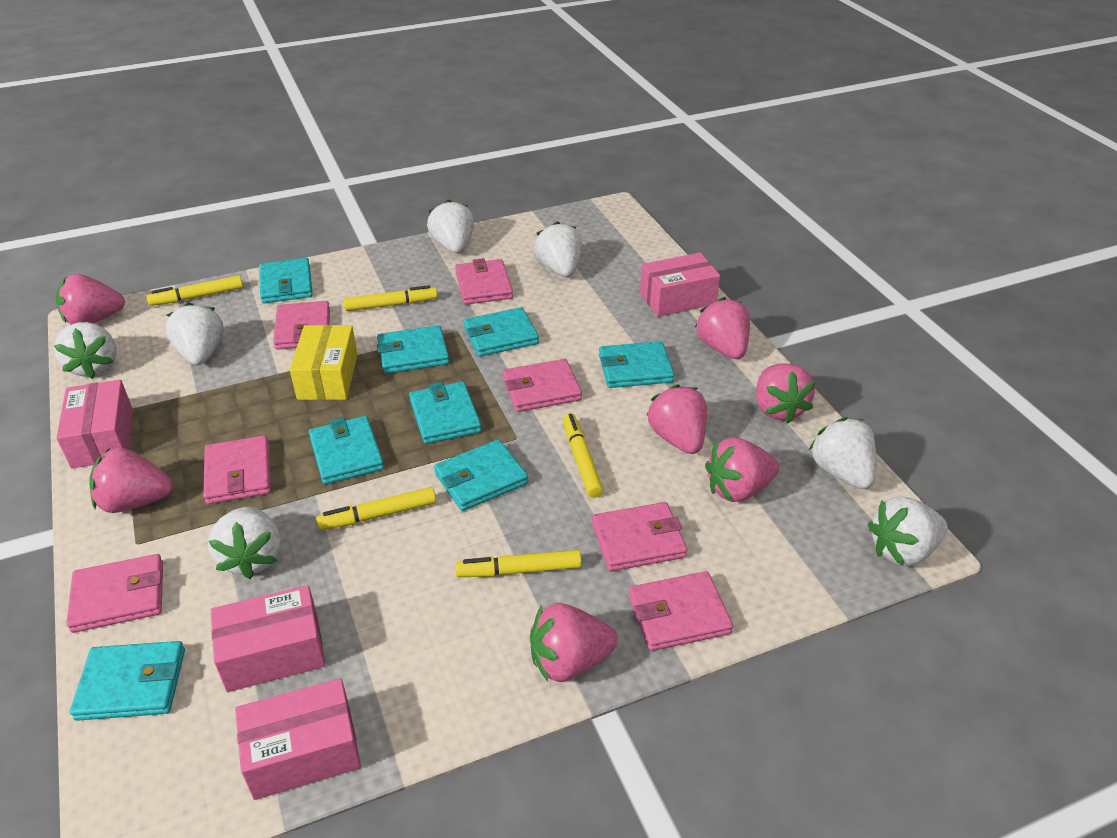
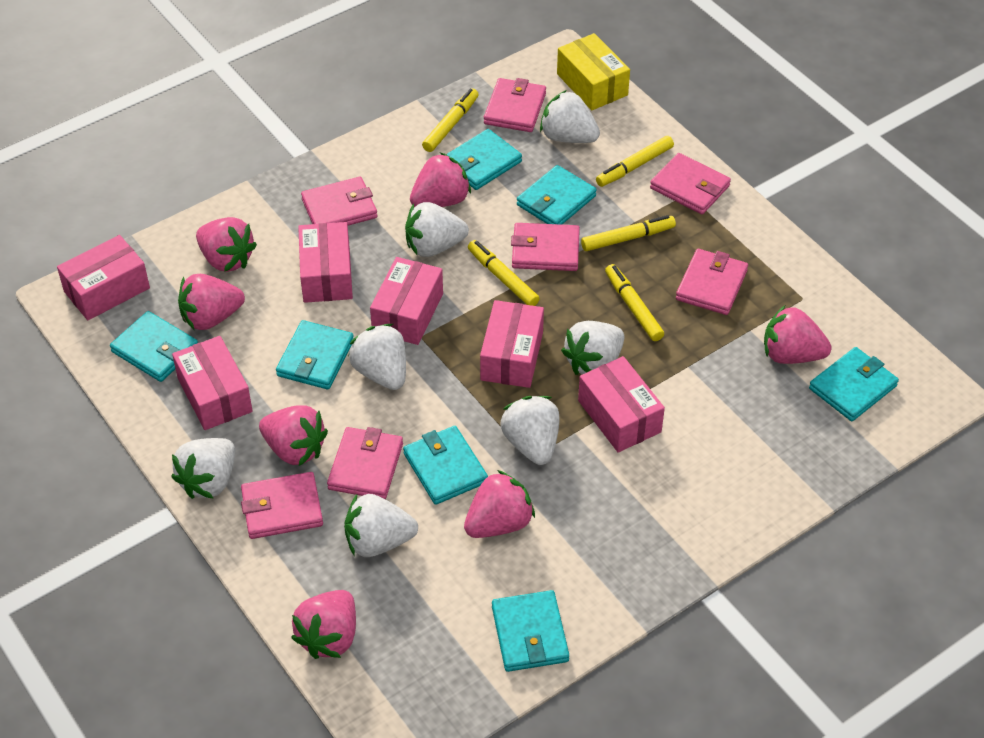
pink box: 4 -> 6
turquoise wallet: 8 -> 7

